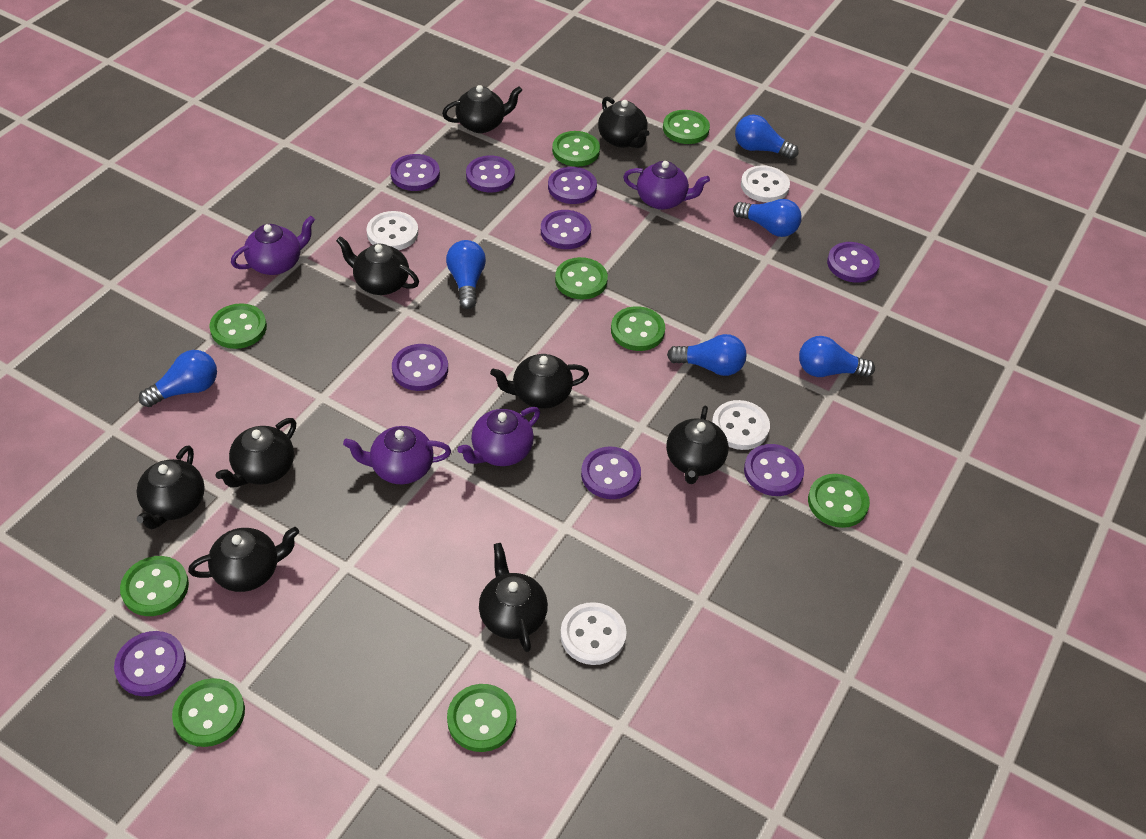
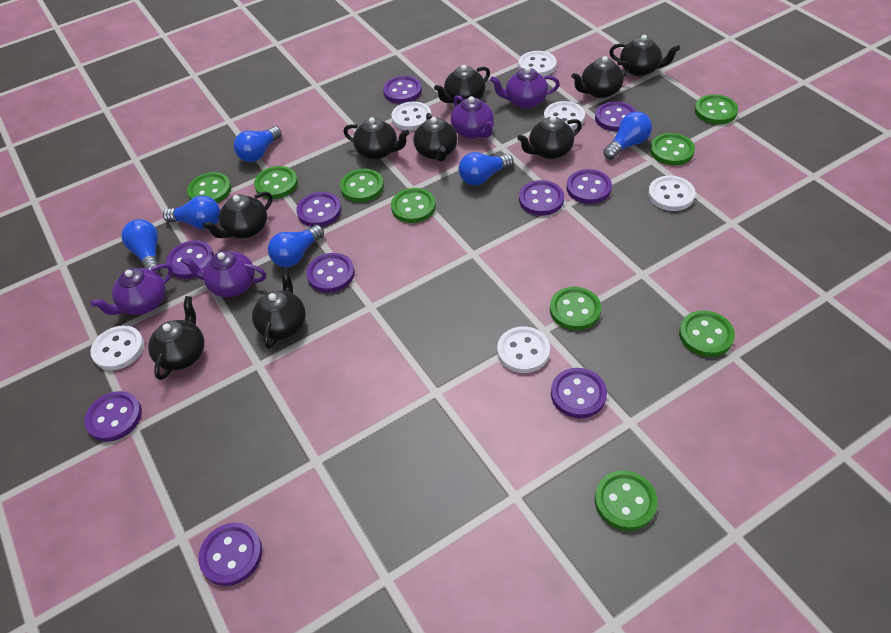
purple button: 9 -> 10
white button: 4 -> 6

